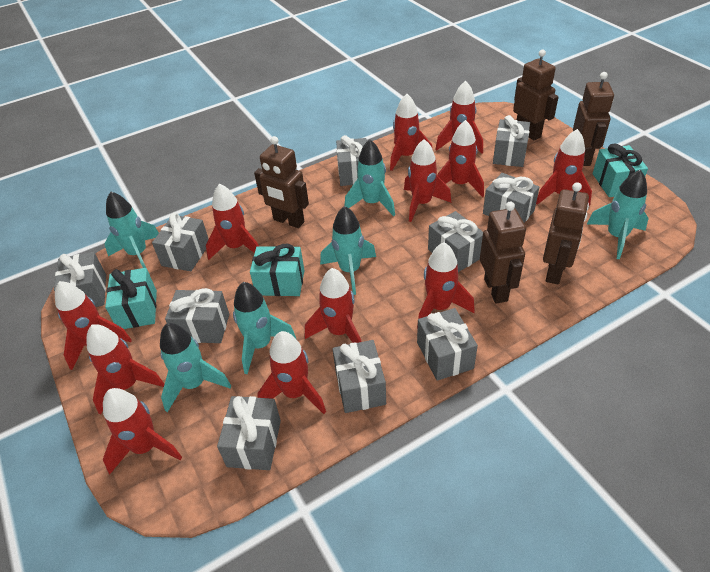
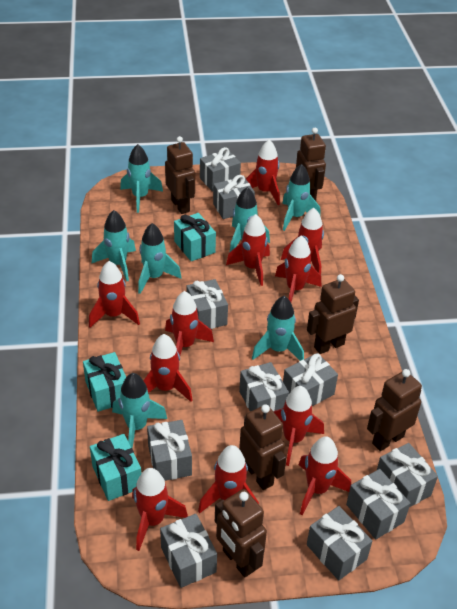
brown robot: 5 -> 6
red rocket: 12 -> 11
turquoise rocket: 6 -> 7

